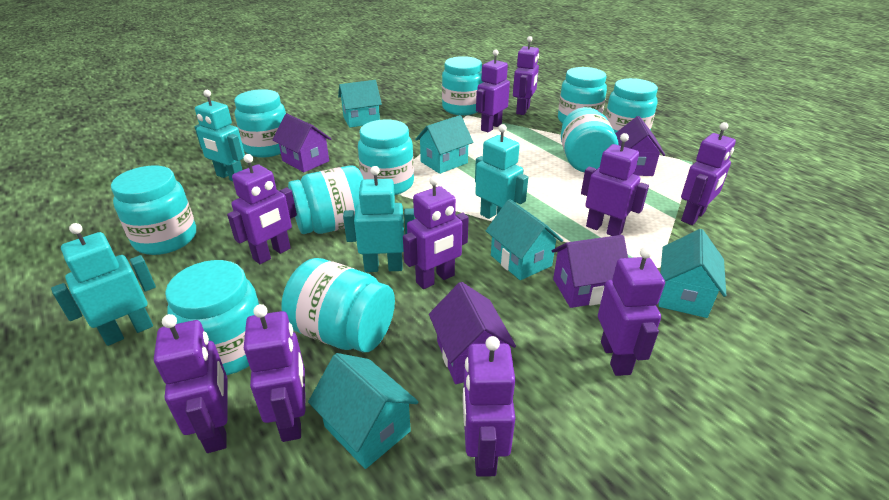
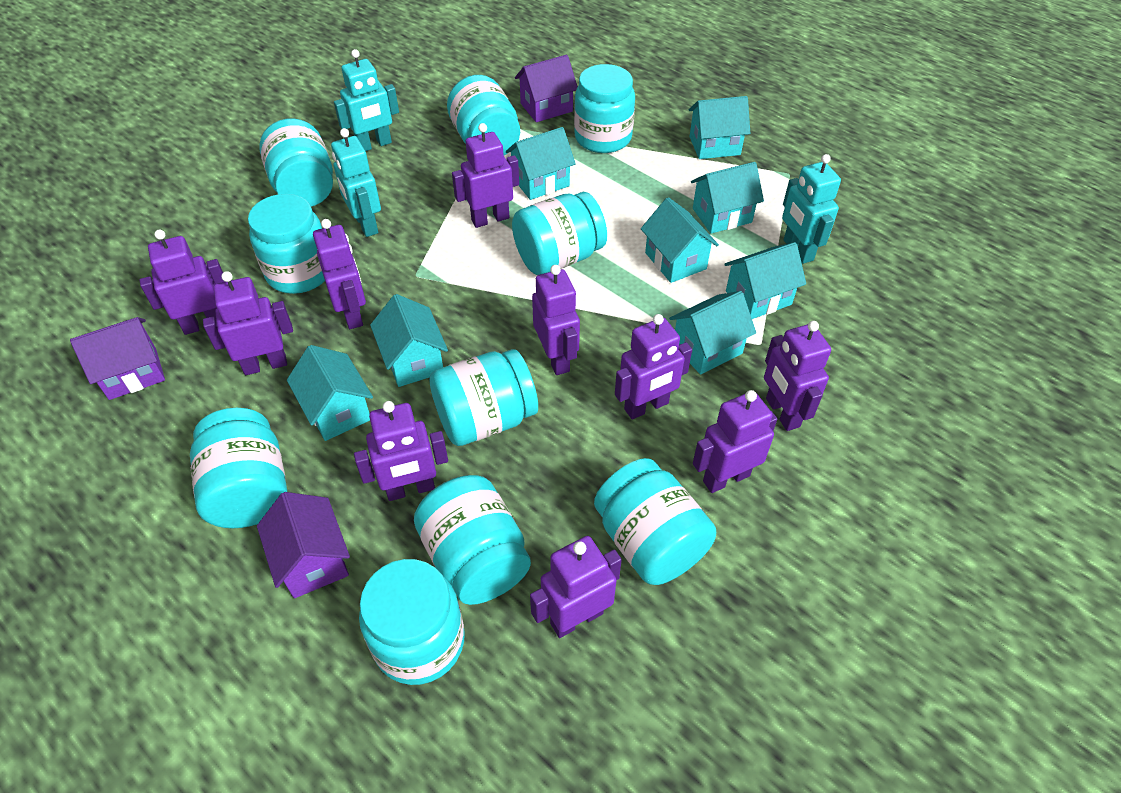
purple house: 4 -> 3
turquoise house: 5 -> 8
turquoise robot: 4 -> 3

